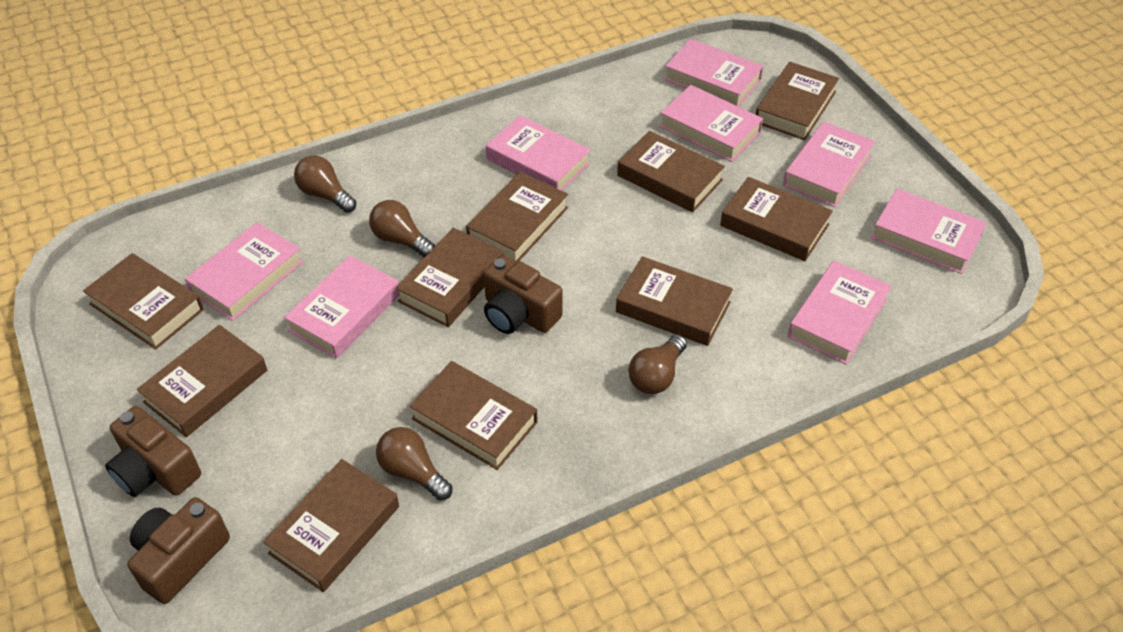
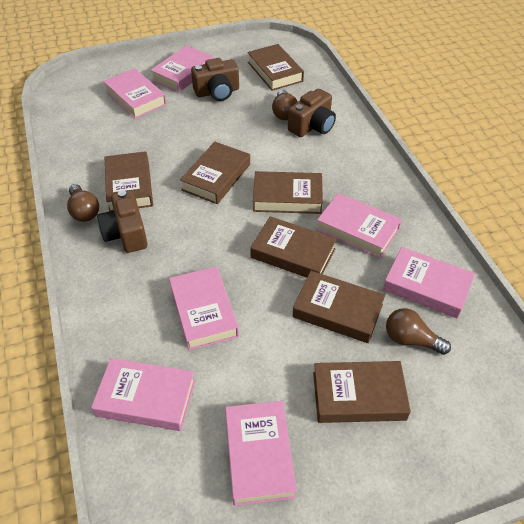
brown book: 10 -> 7
brown light bulb: 4 -> 3
pink book: 8 -> 7

